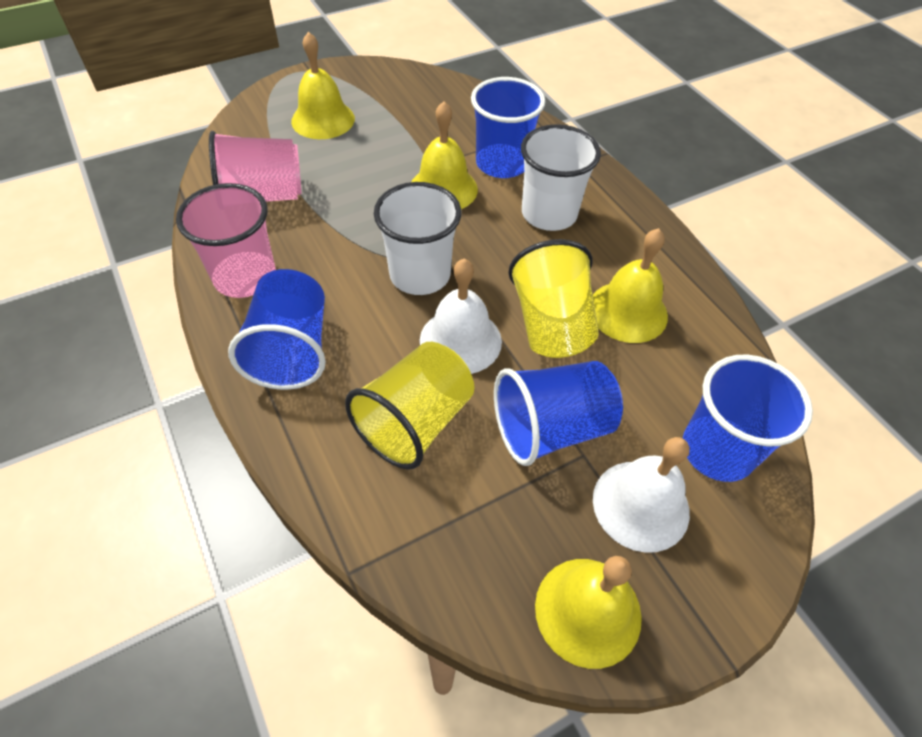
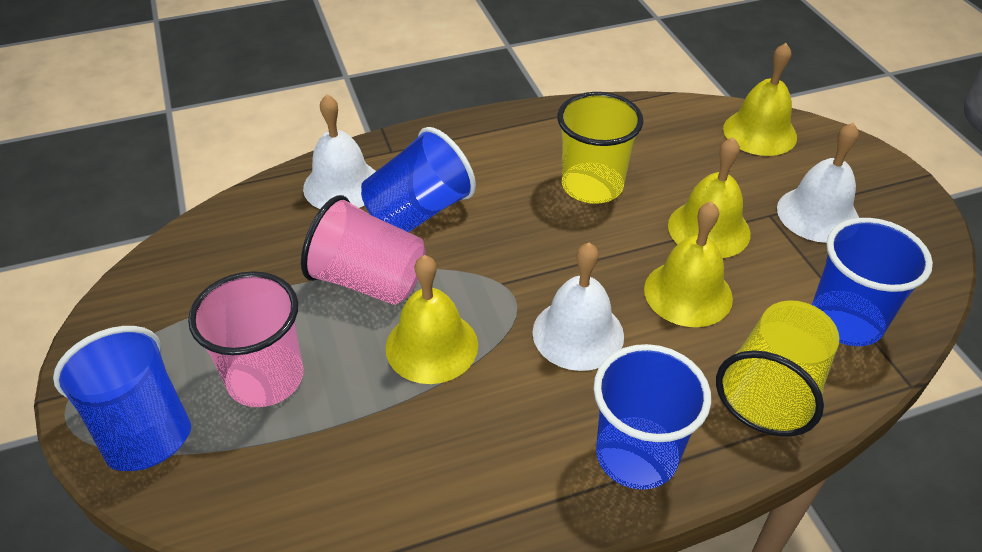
white bell: 2 -> 3
white cup: 2 -> 0

